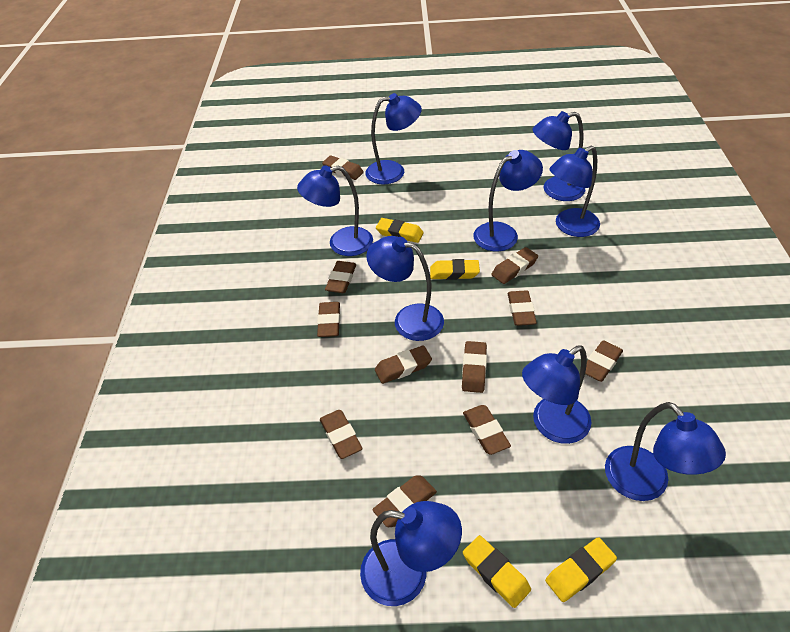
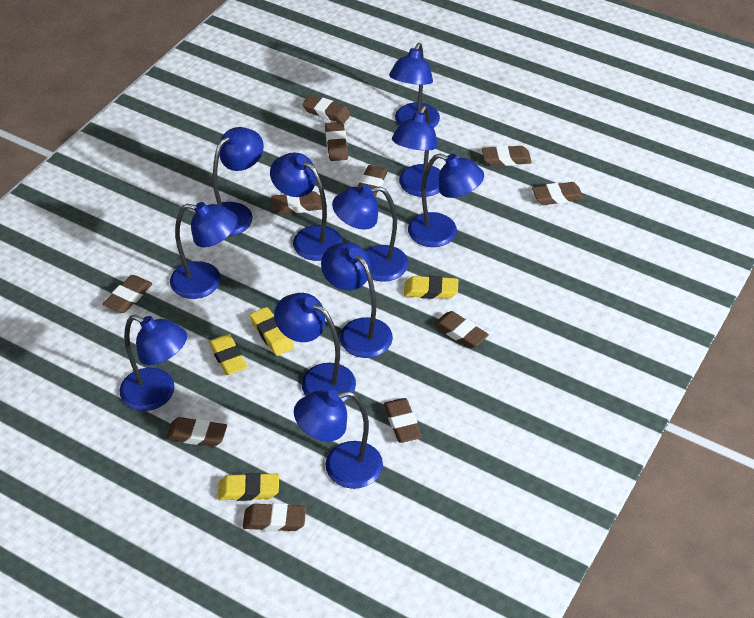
blue lamp: 9 -> 11

